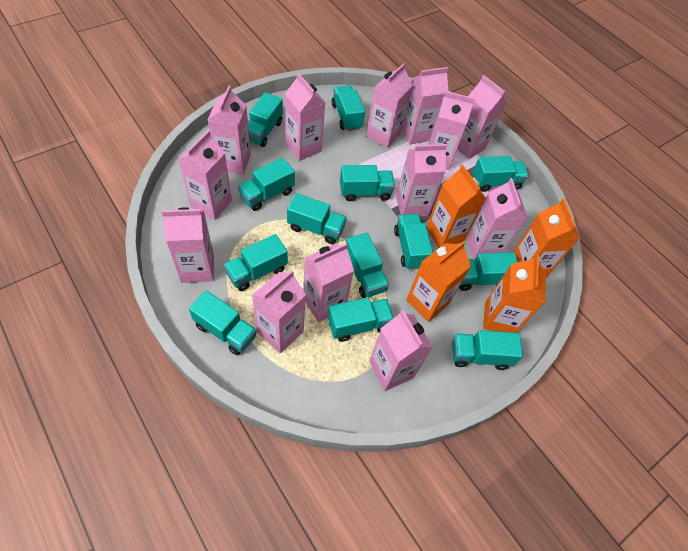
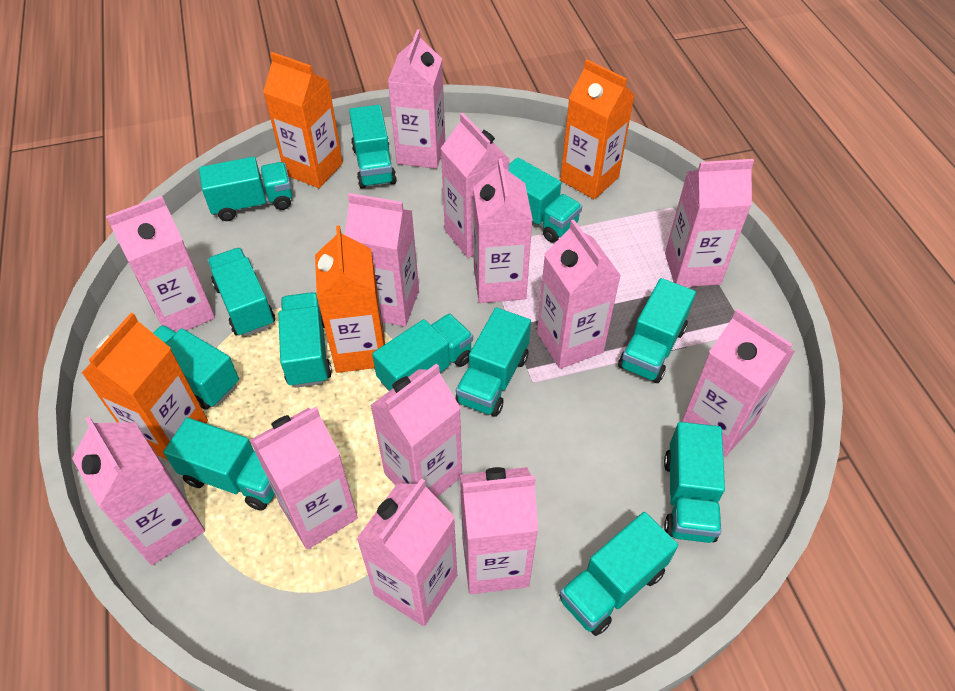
turquoise truck: 13 -> 12

